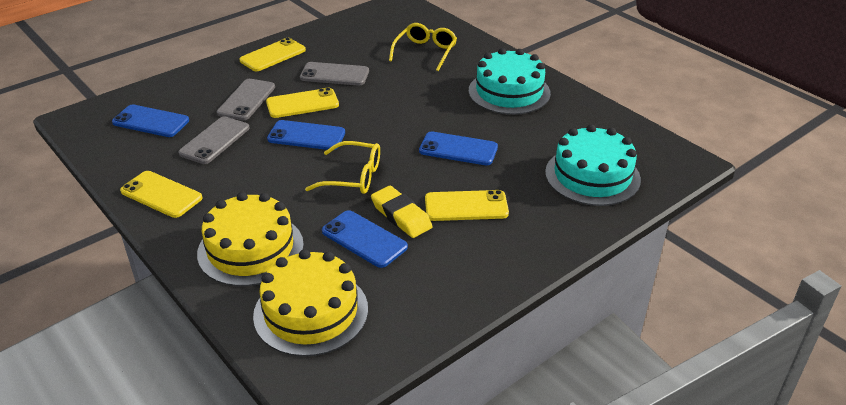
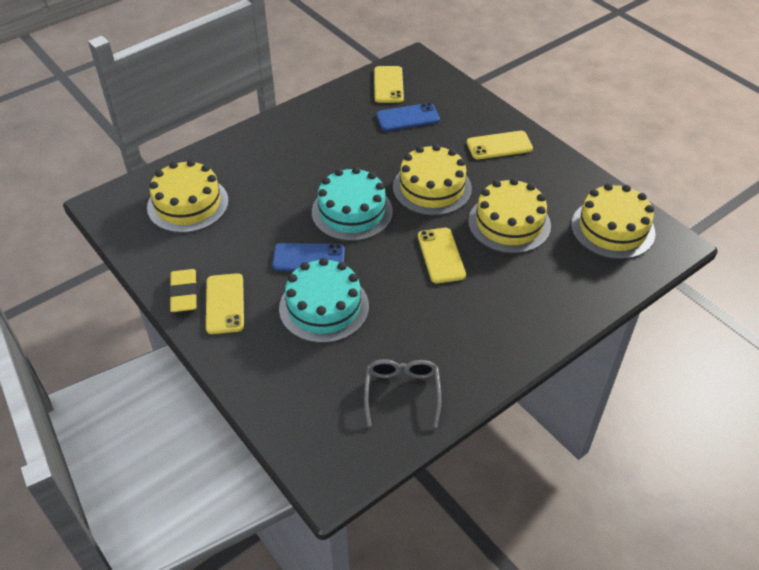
blue phone: 4 -> 2
grey glasses: 0 -> 1
grey phone: 3 -> 0
yellow cake: 2 -> 4
yellow glasses: 2 -> 0

